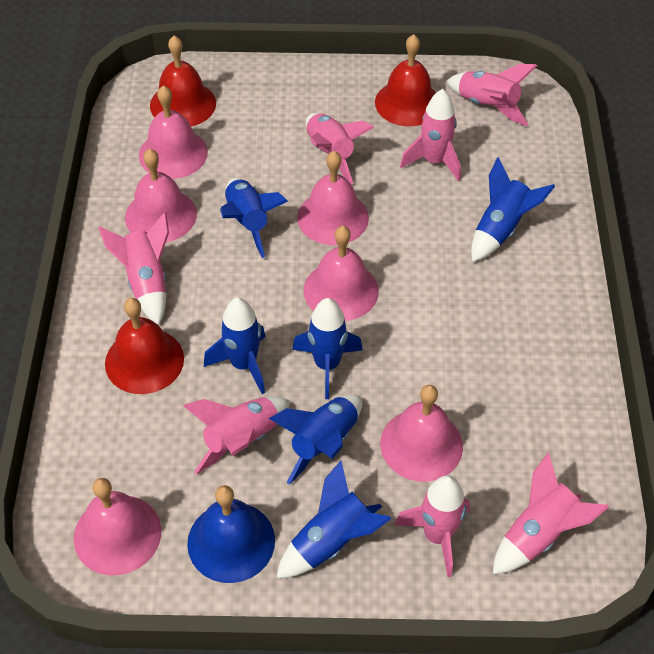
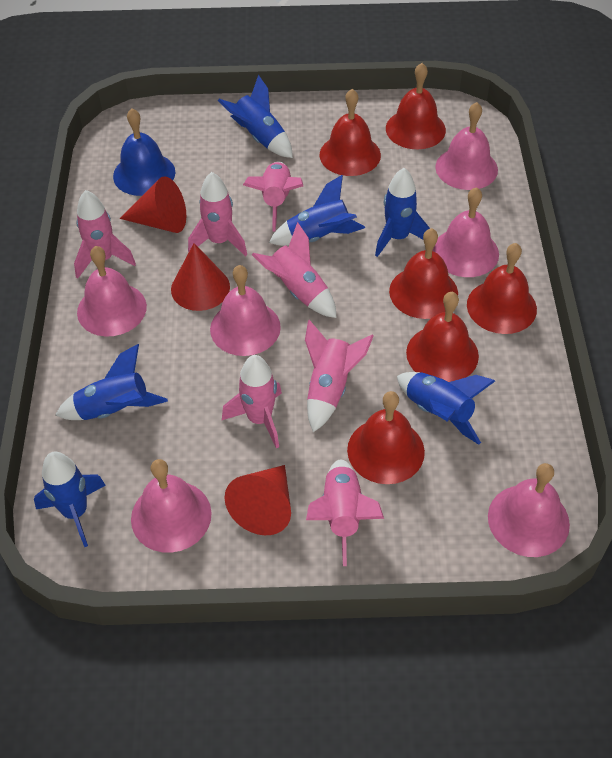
red bell: 3 -> 6
red cone: 0 -> 3

